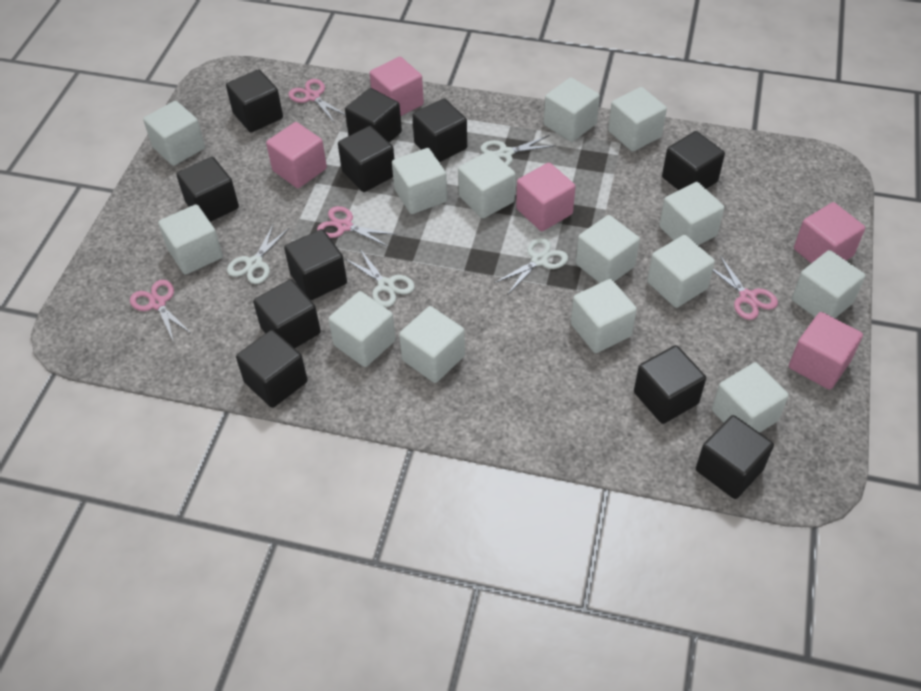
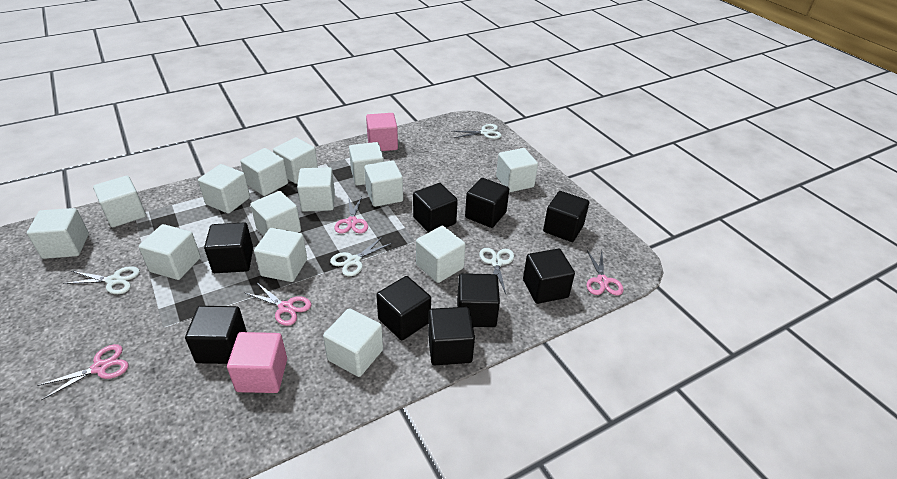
black cube: 11 -> 9
pink cube: 5 -> 2

